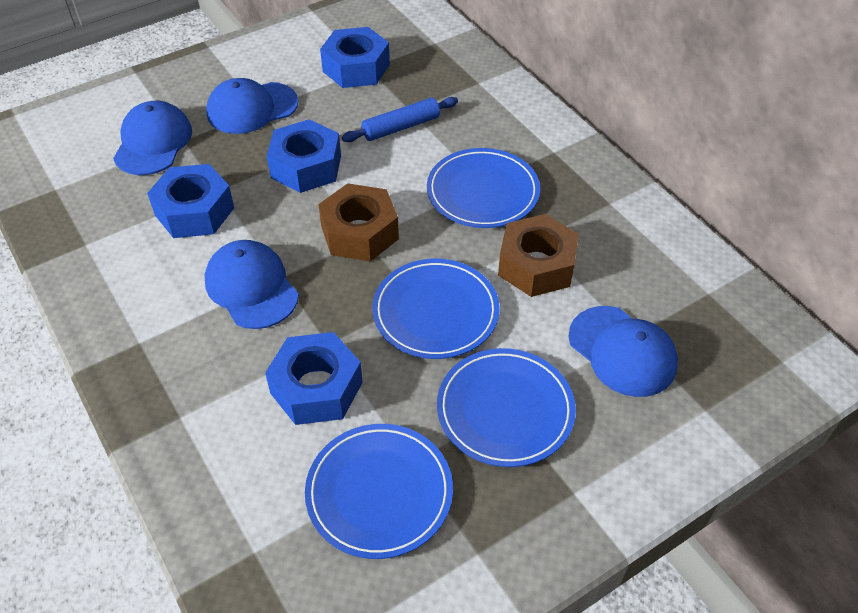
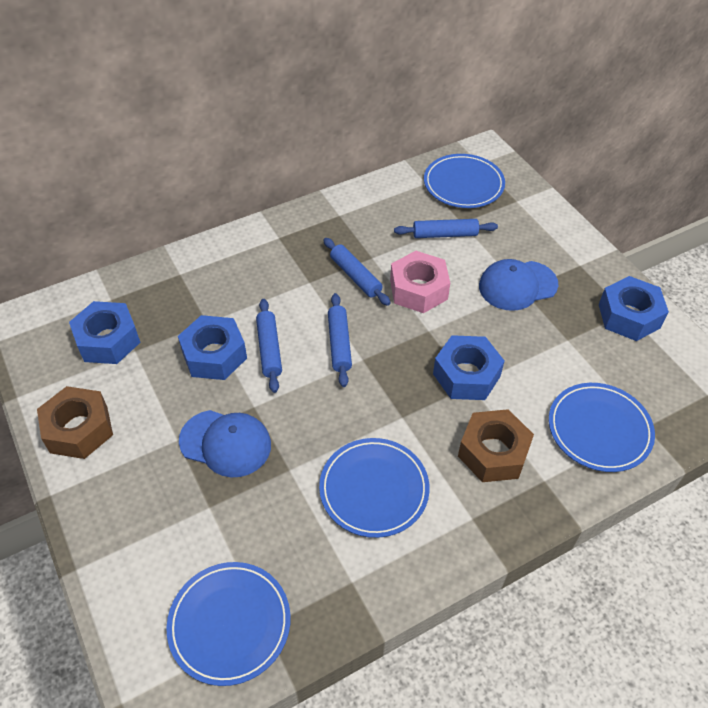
blue cap: 4 -> 2
blue rolling pin: 1 -> 4
pink nut: 0 -> 1

